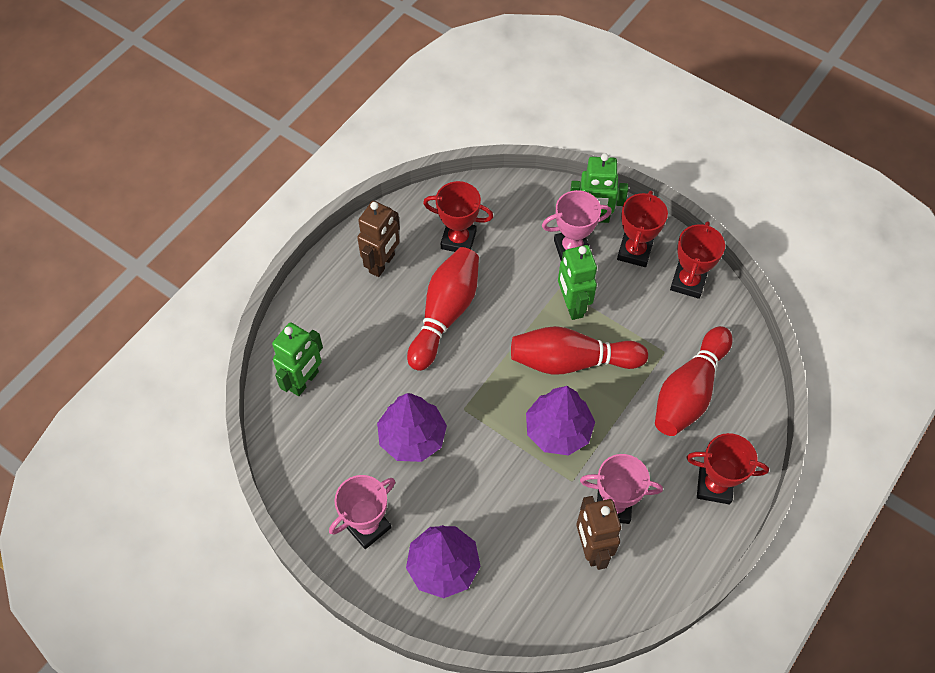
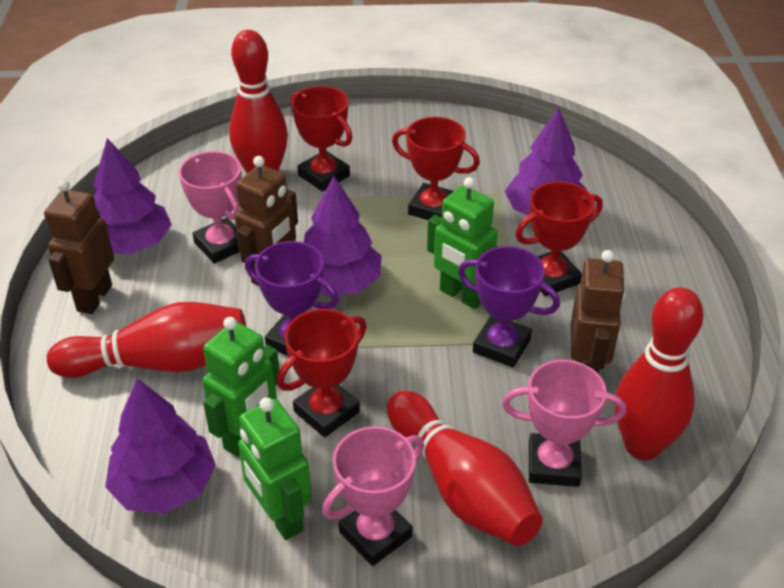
brown robot: 2 -> 3
purple tree: 3 -> 4
purple trophy: 0 -> 2
red bowling pin: 3 -> 4

